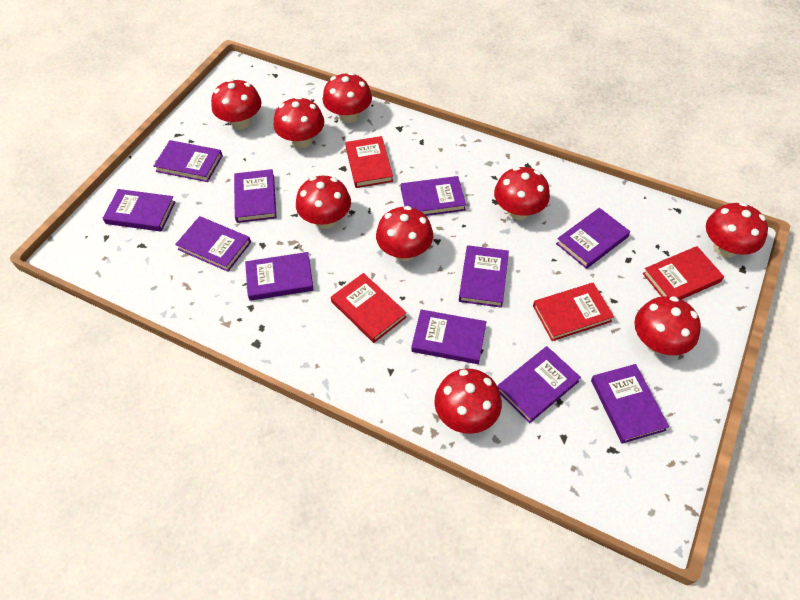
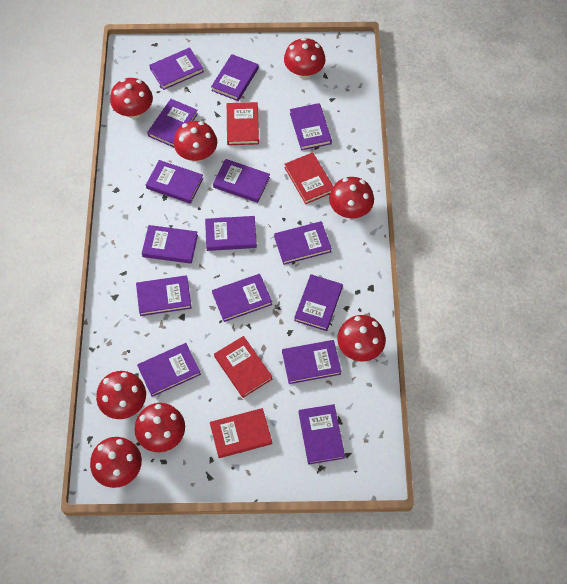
purple book: 11 -> 15
red mushroom: 9 -> 8

